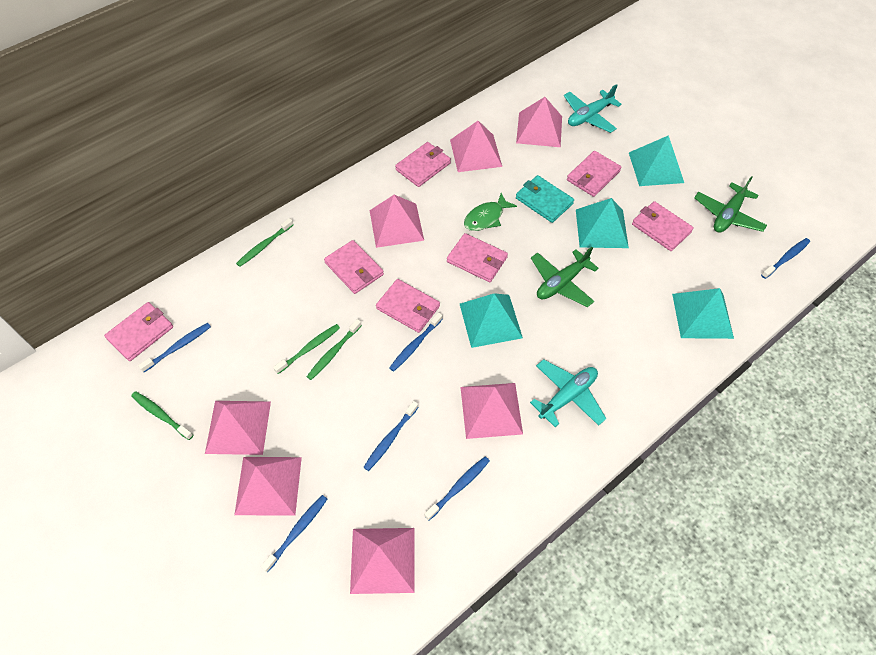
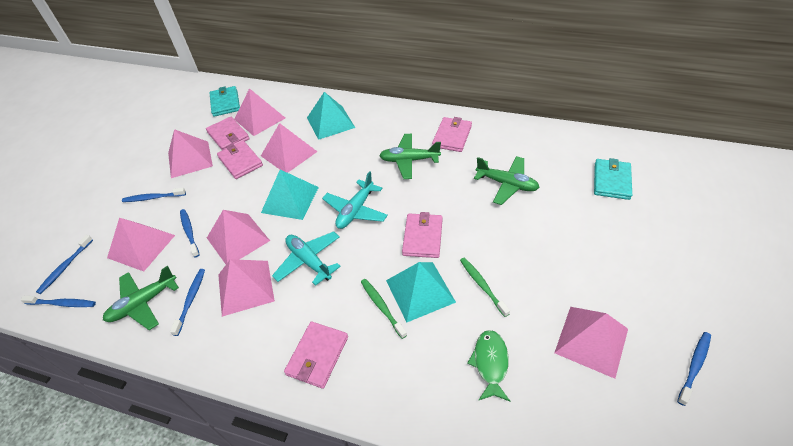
green plane: 2 -> 3
green toothbrush: 4 -> 2
pink wallet: 7 -> 5
turquoise pyramid: 4 -> 3
turquoise wallet: 1 -> 2

